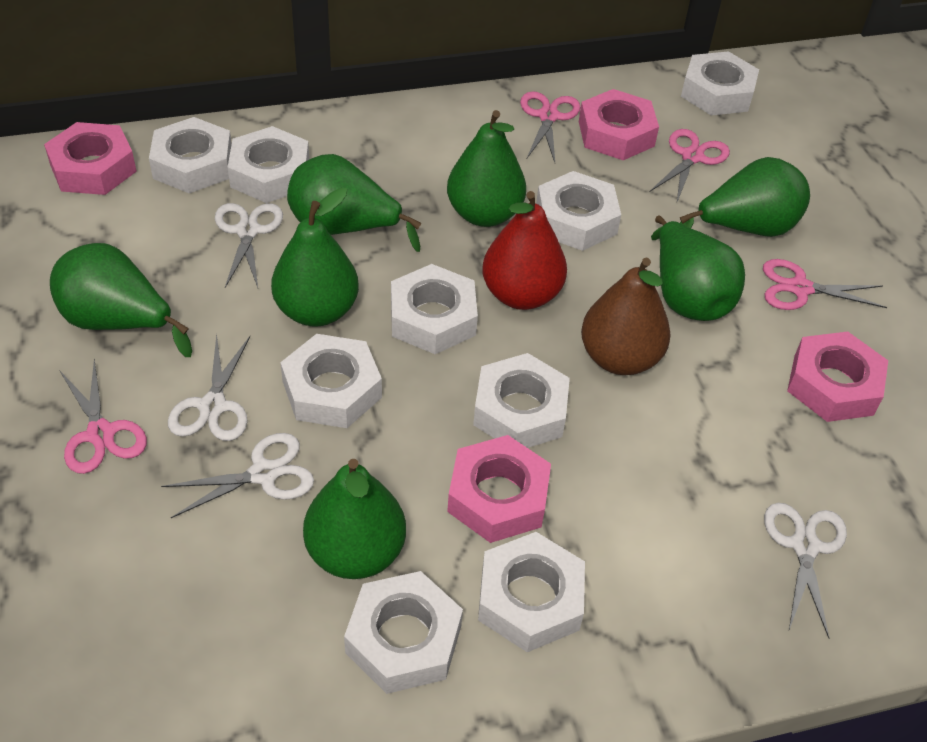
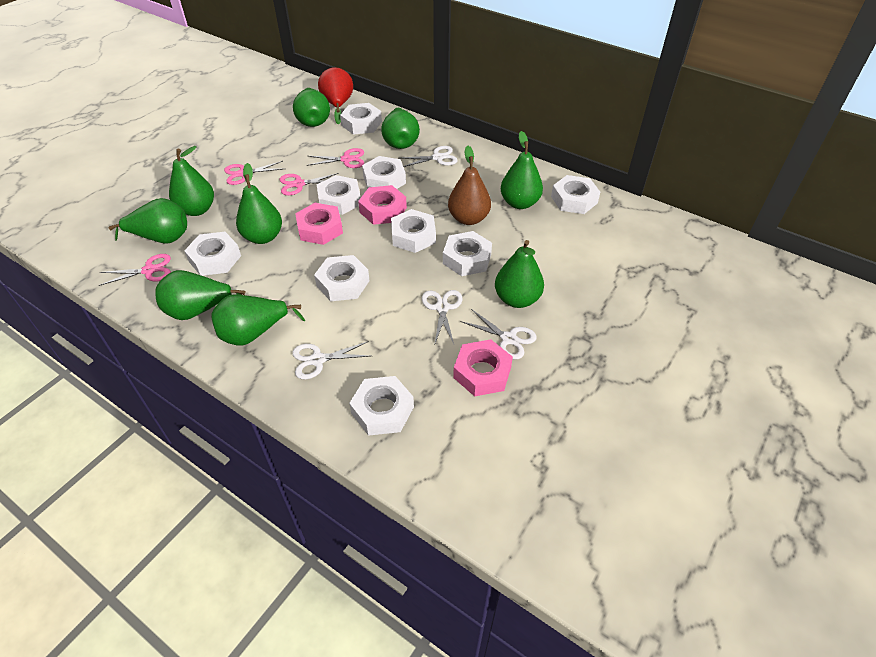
green pear: 7 -> 9
pink nut: 4 -> 3

